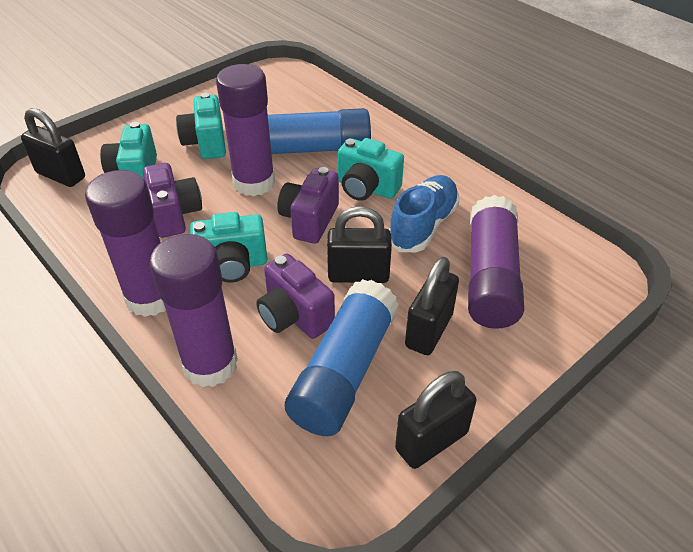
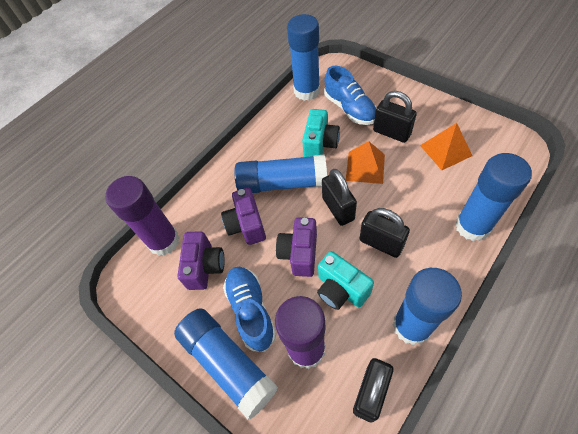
blue glue stick: 2 -> 5
blue shoe: 1 -> 2
orange pyramid: 0 -> 2
purple glue stick: 4 -> 2
turquoise camera: 4 -> 2

